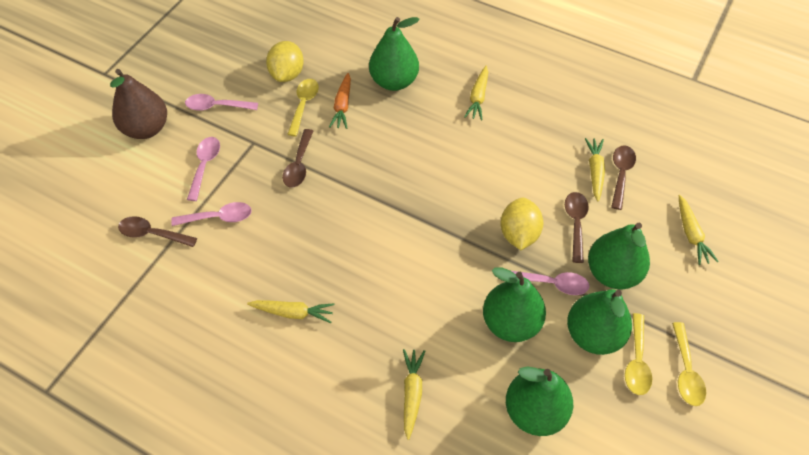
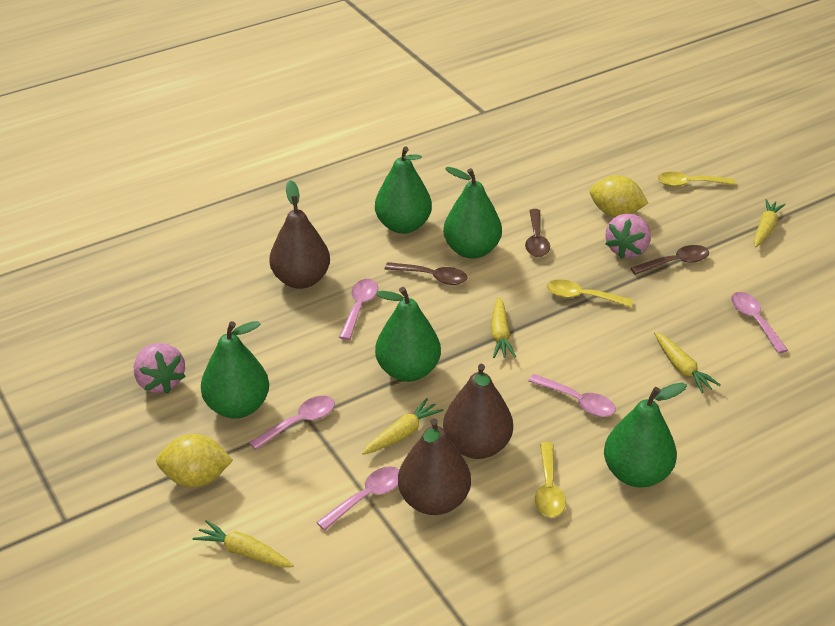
brown pear: 1 -> 3
brown spoon: 4 -> 3
orange carrot: 1 -> 0
pink spoon: 4 -> 5
pink strawberry: 0 -> 2

